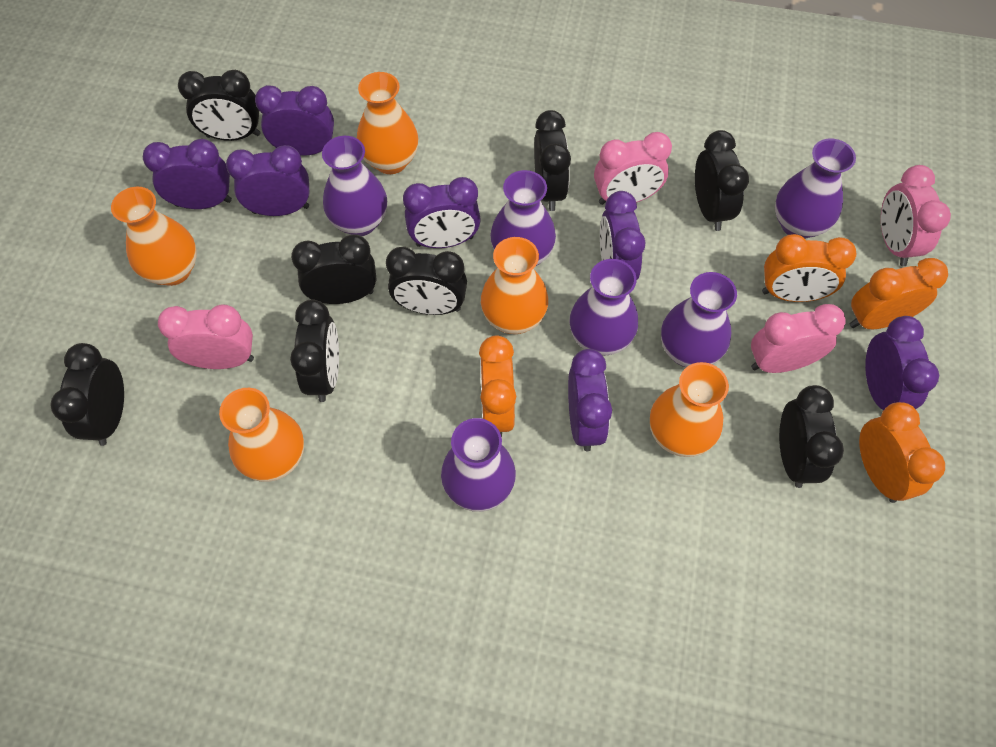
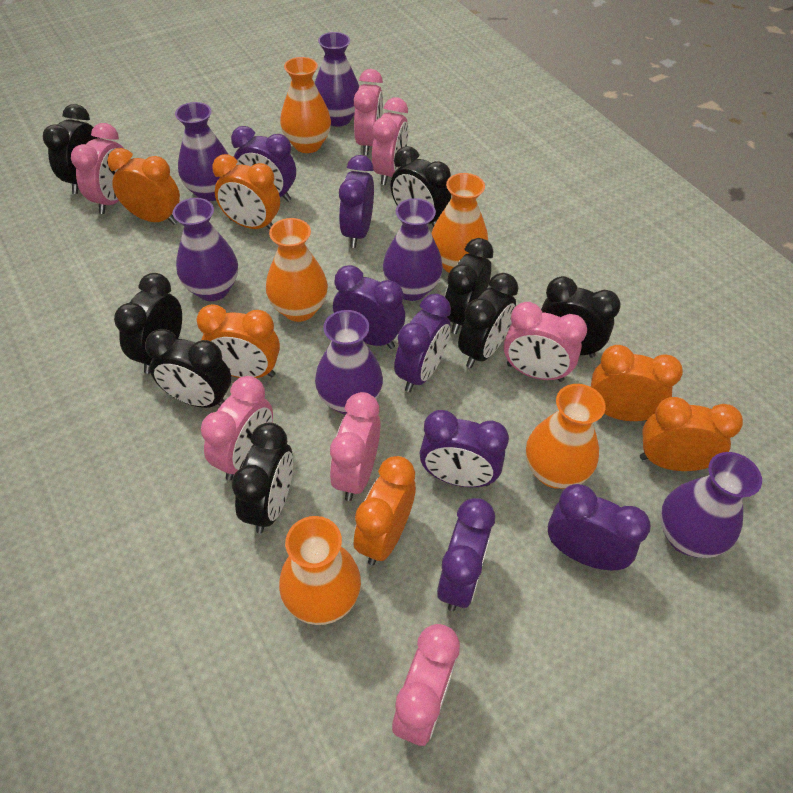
orange clock: 4 -> 6
pink clock: 4 -> 7

